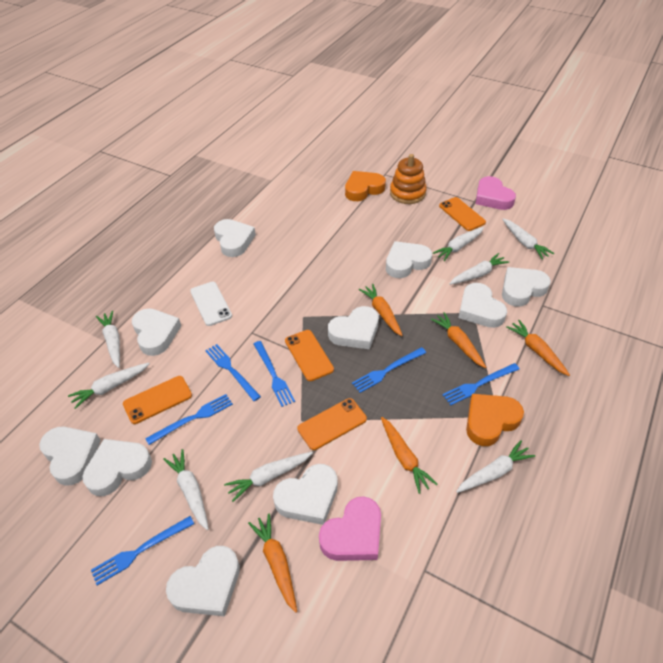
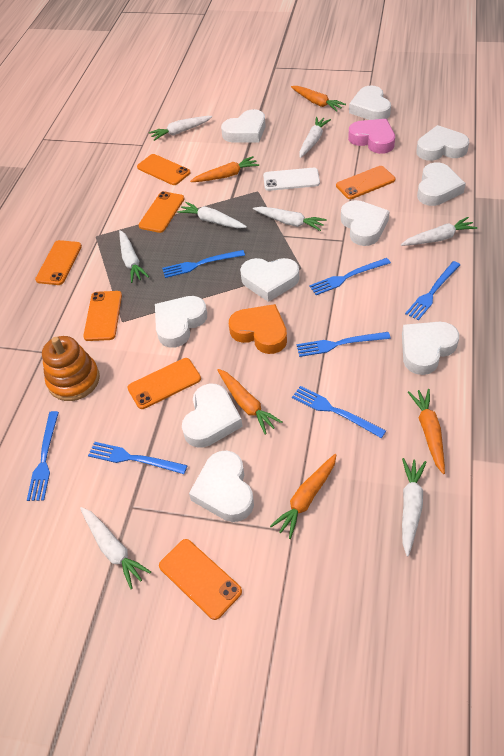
blue fork: 6 -> 7
orange heart: 2 -> 1
orange phone: 4 -> 7
pink heart: 2 -> 1

